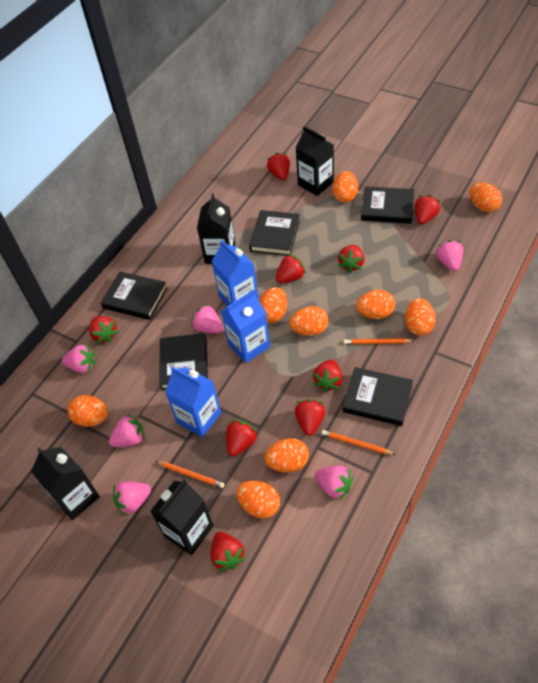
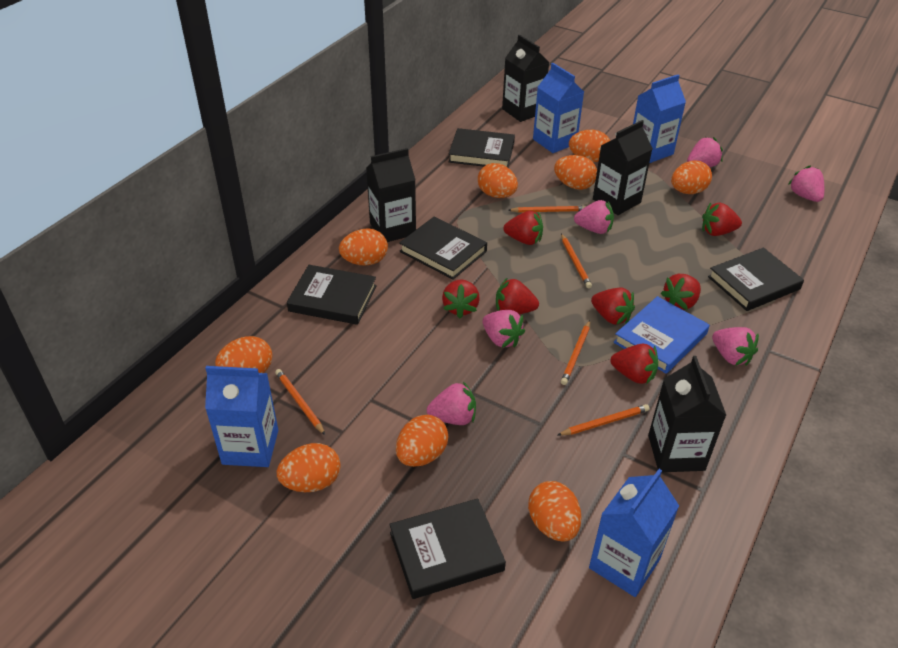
blue book: 0 -> 1
blue carton: 3 -> 4
orange pencil: 3 -> 5
red strawberry: 9 -> 7

